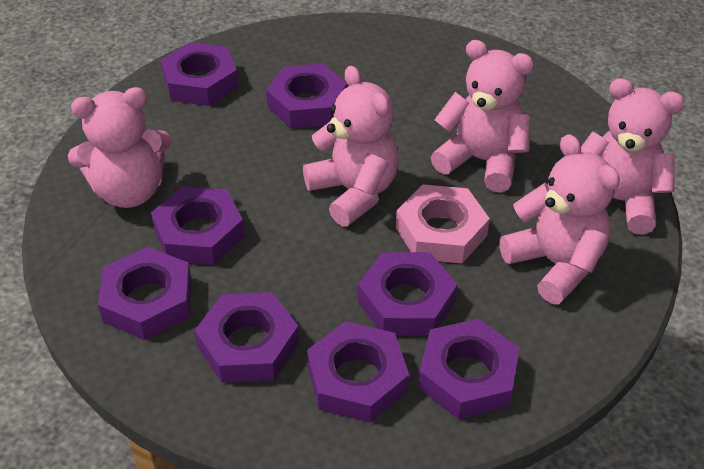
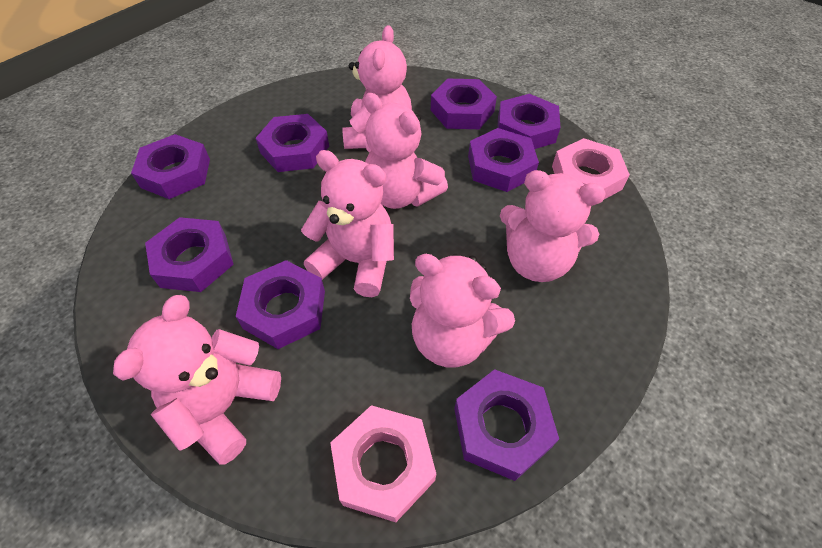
pink nut: 1 -> 2
pink teddy bear: 5 -> 6

